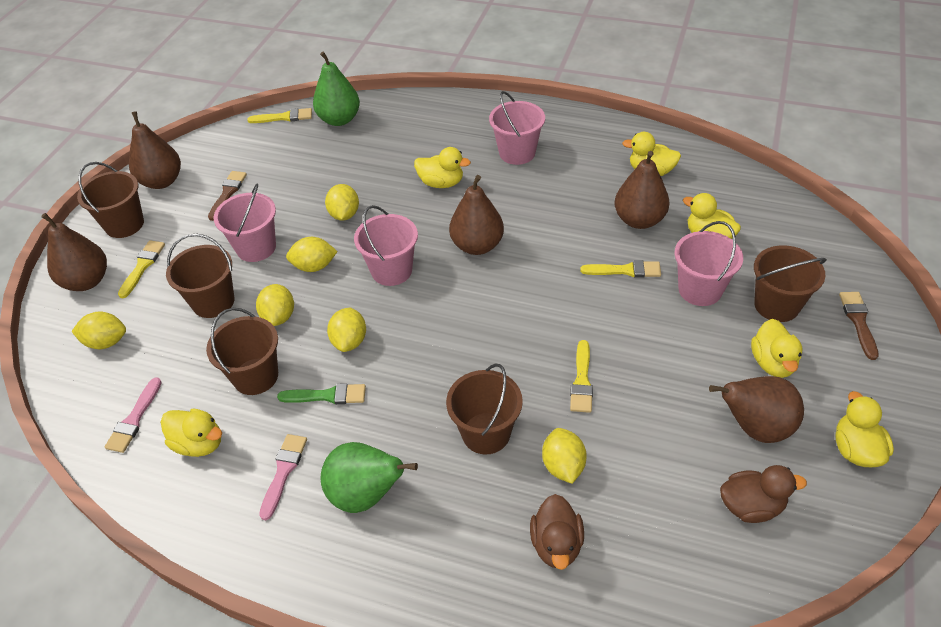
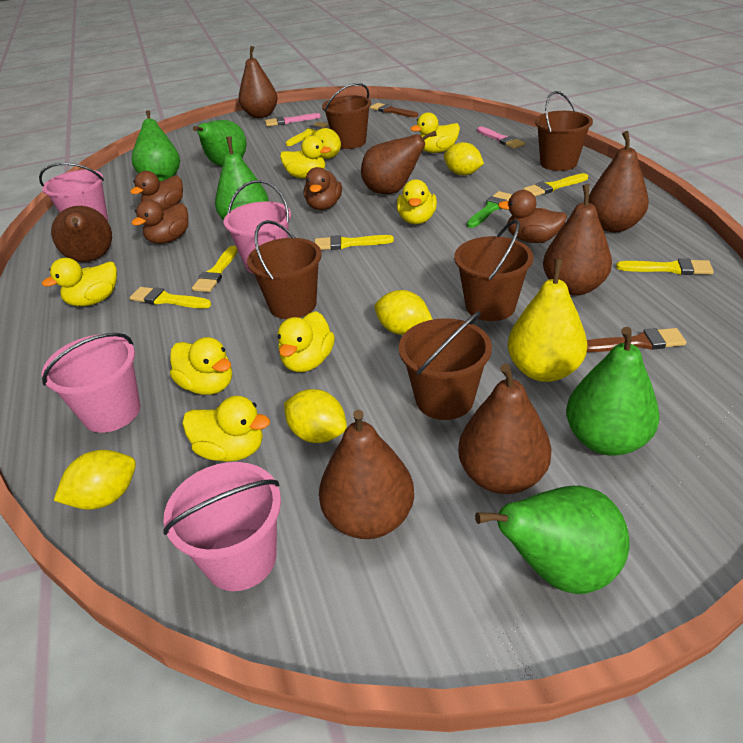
brown duck: 2 -> 4
brown pear: 5 -> 7
green pear: 2 -> 5
yellow brush: 4 -> 6
yellow duck: 6 -> 7
yellow lemon: 6 -> 5
yellow pear: 0 -> 1

